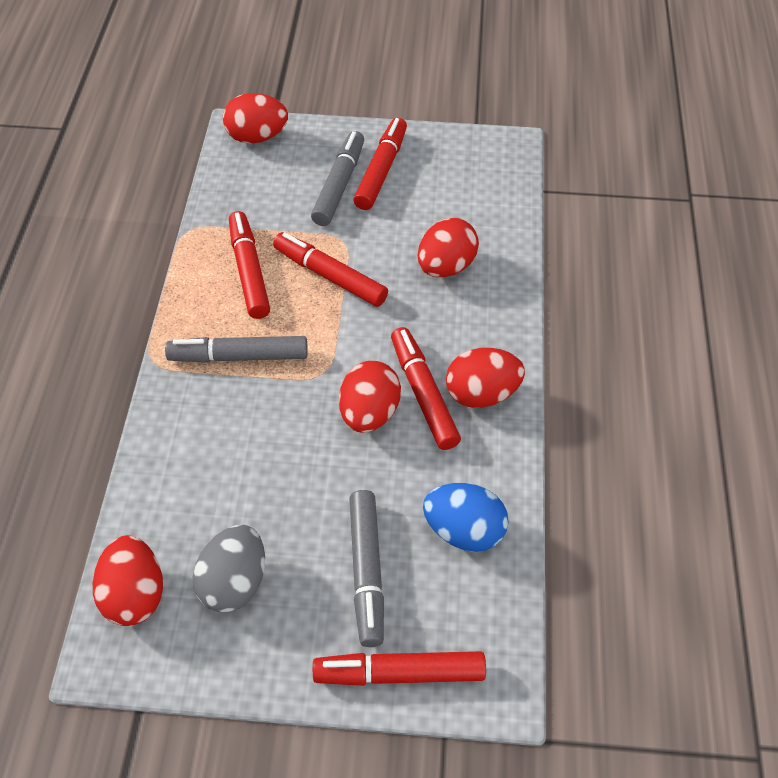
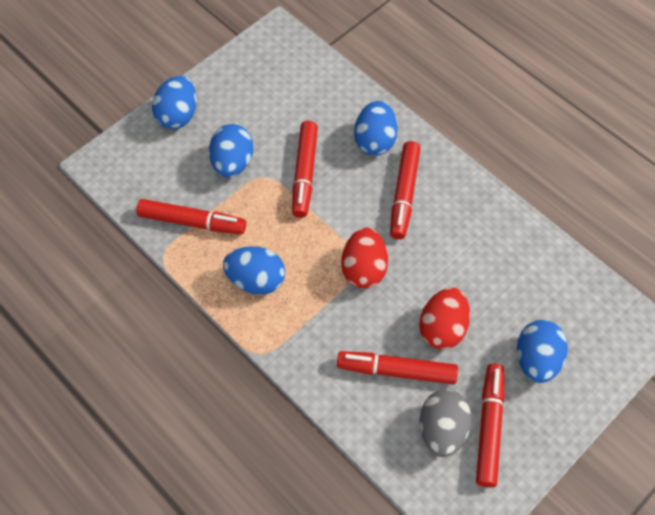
blue egg: 1 -> 5
grey marker: 3 -> 0
red egg: 5 -> 2

